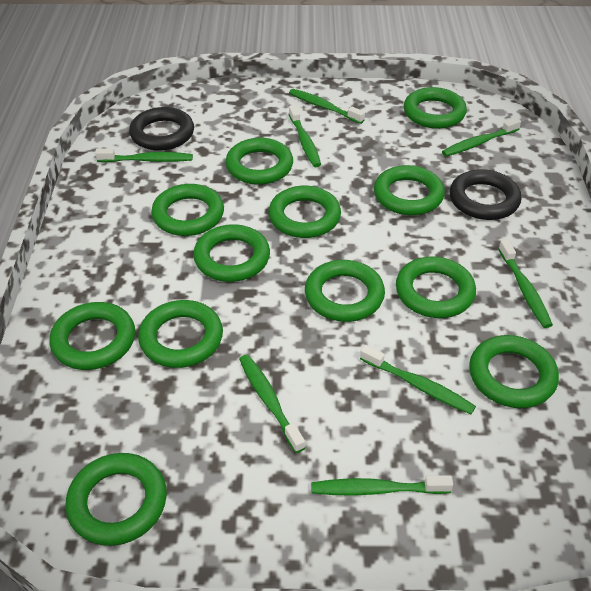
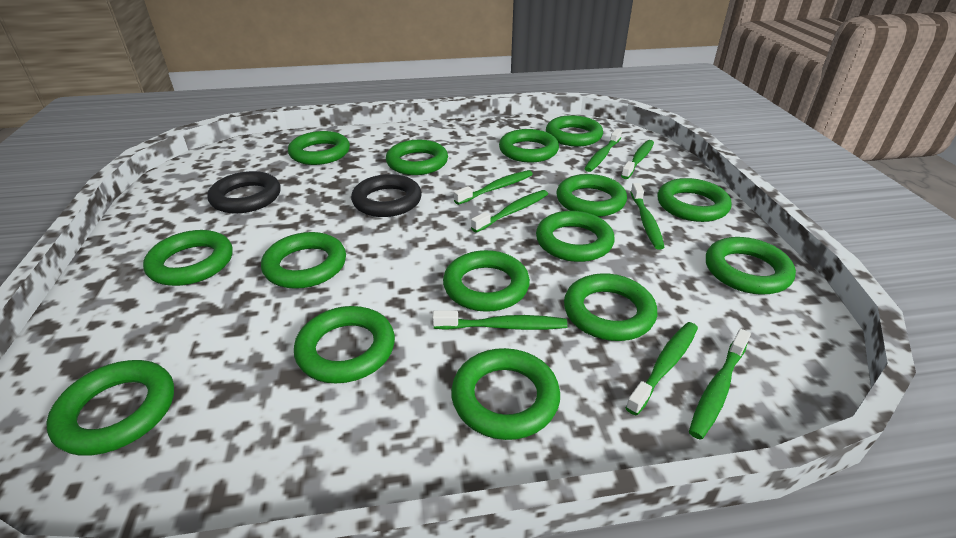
green ring: 12 -> 15

